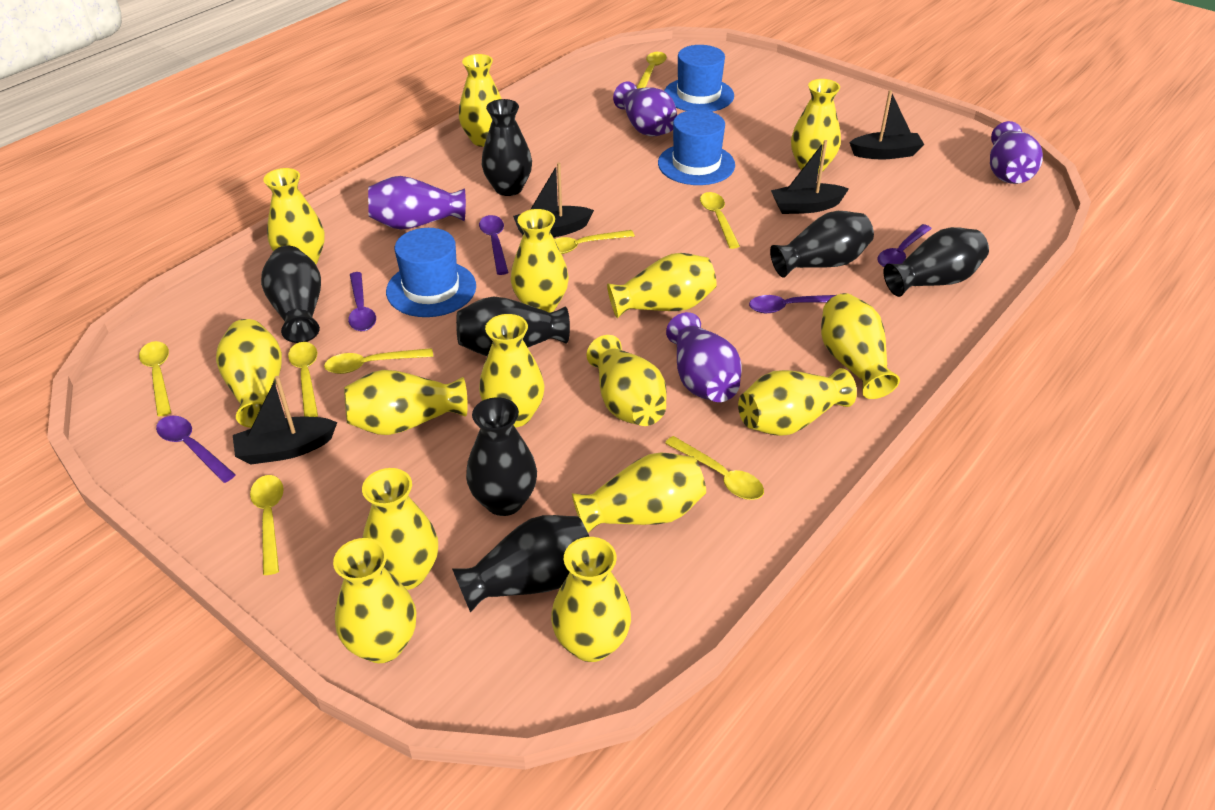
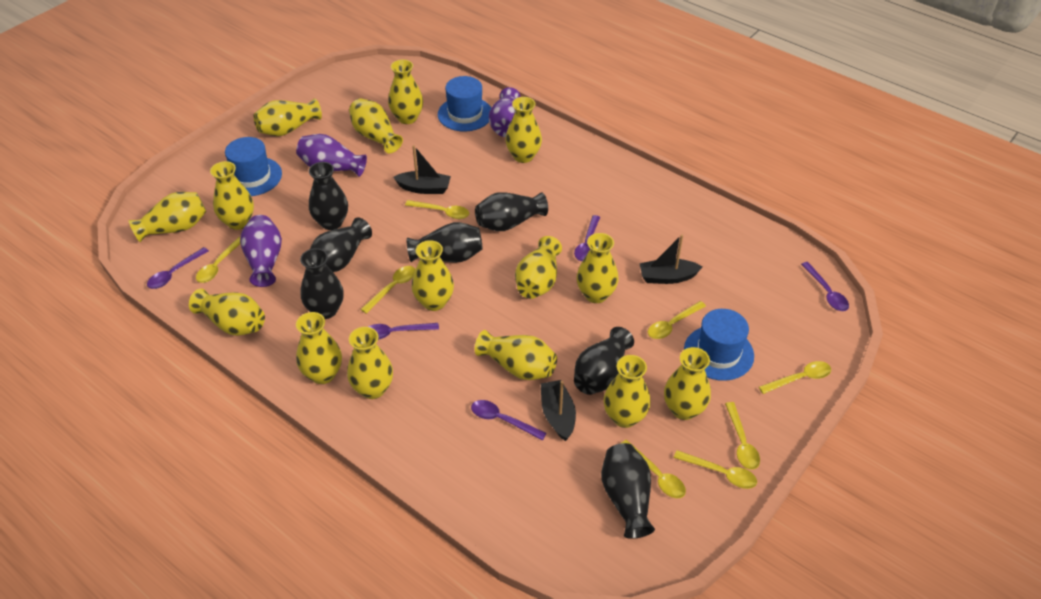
black boat: 4 -> 3
purple vase: 4 -> 3

